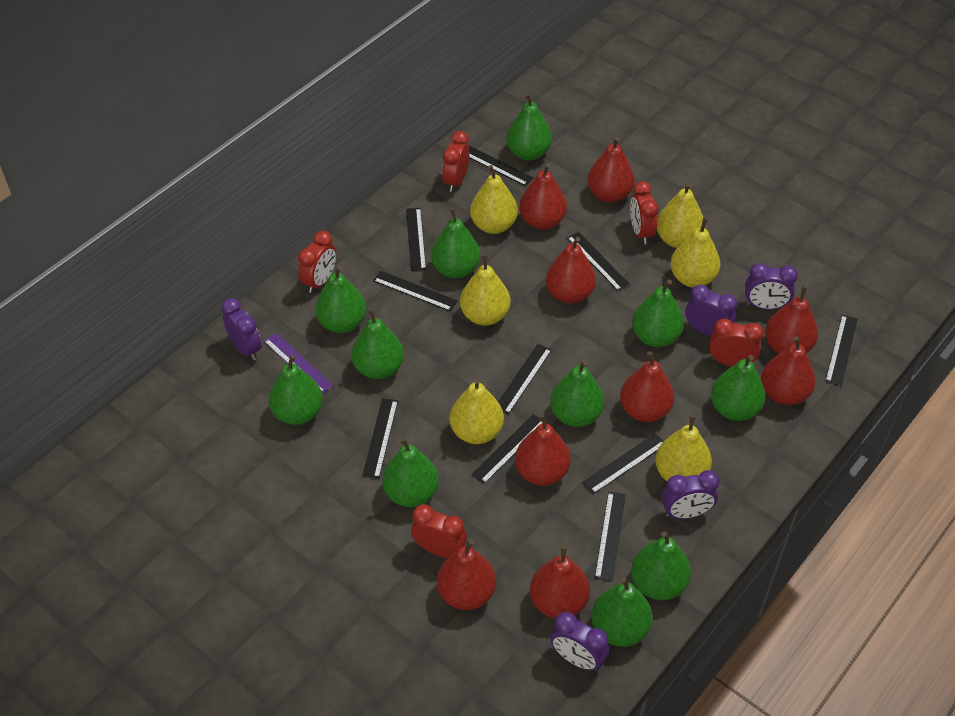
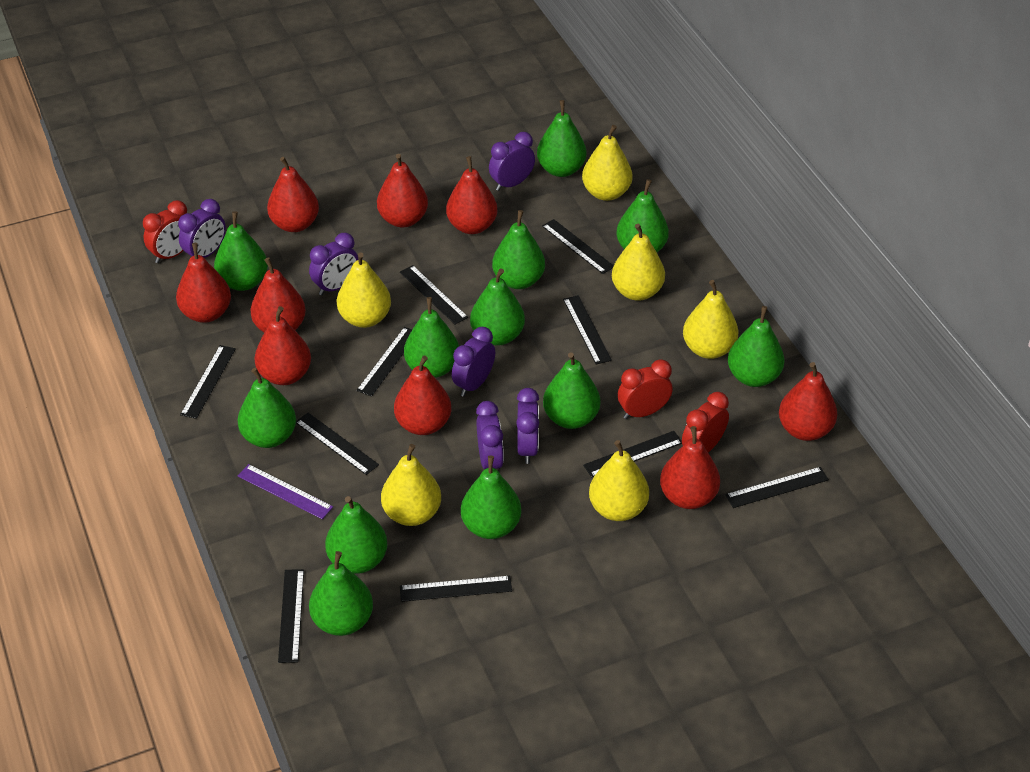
green pear: 11 -> 12
purple clock: 5 -> 6
red clock: 5 -> 3

